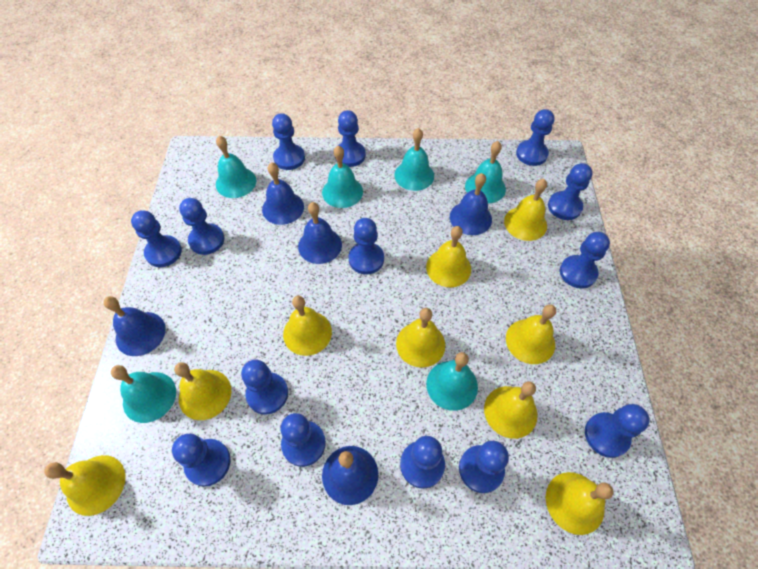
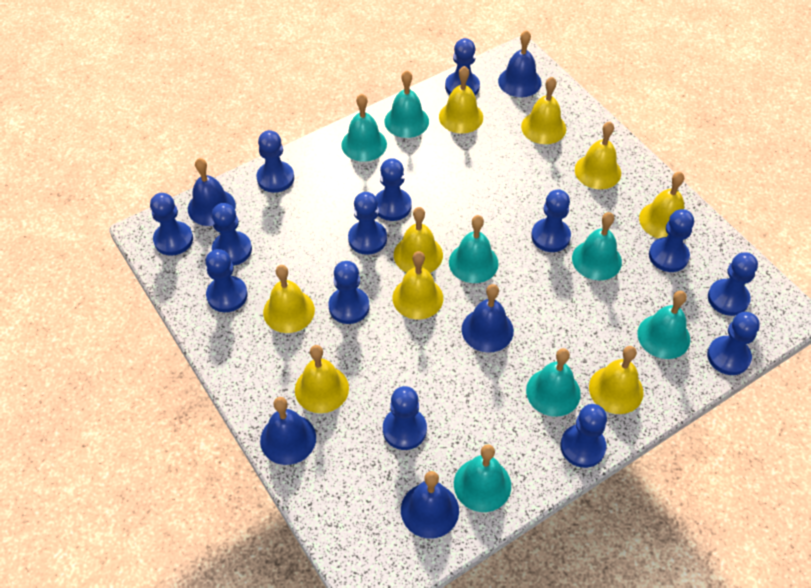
turquoise bell: 6 -> 7

